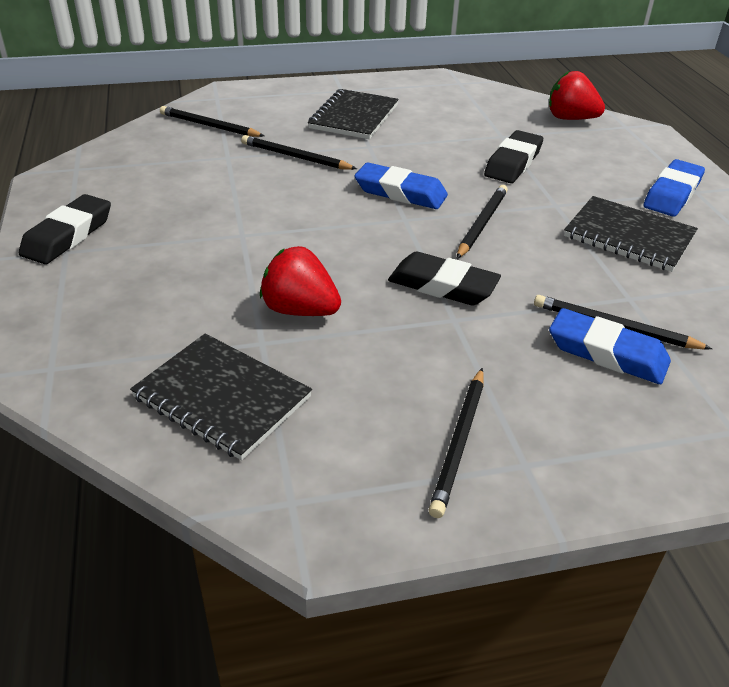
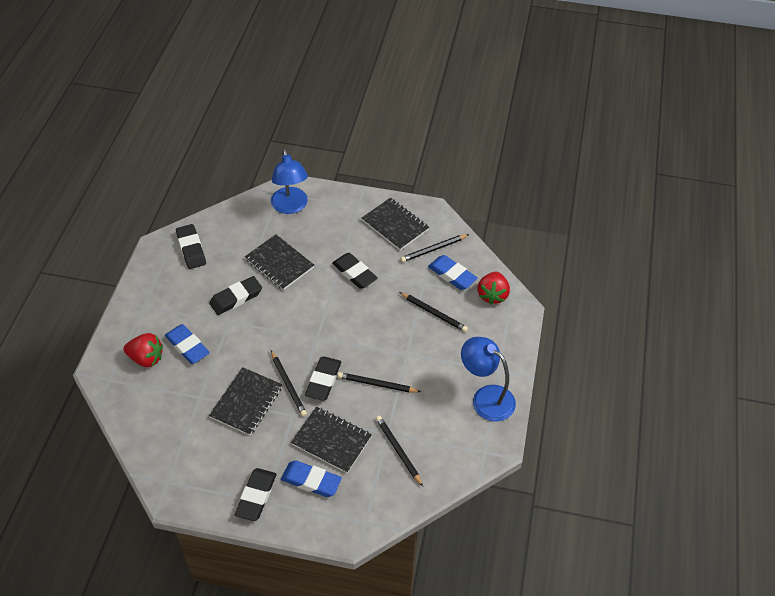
black eraser: 3 -> 5
black notebook: 3 -> 4
blue lamp: 0 -> 2

